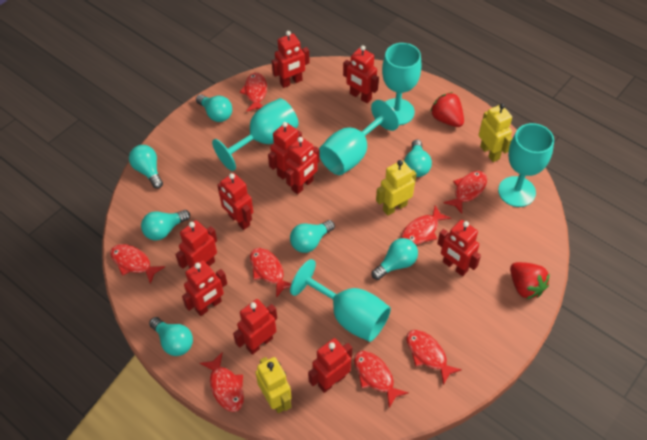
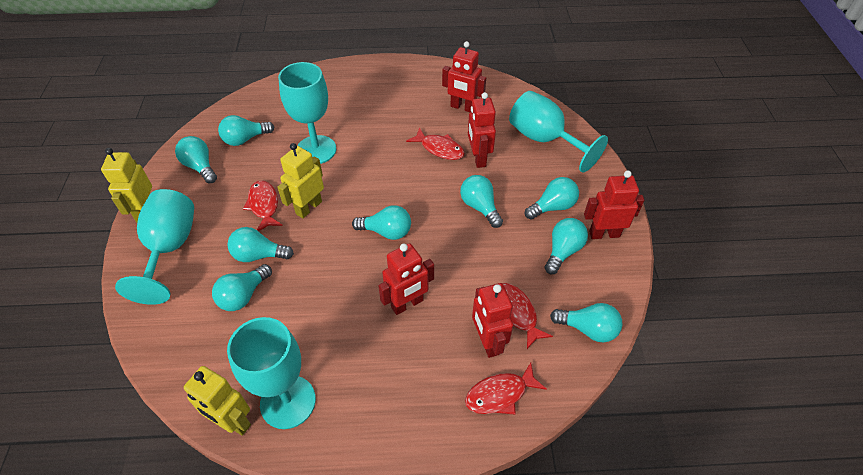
red fish: 8 -> 4
red robot: 10 -> 5
red strawberry: 2 -> 0
turquoise goblet: 5 -> 4
turquoise light bulb: 7 -> 9

